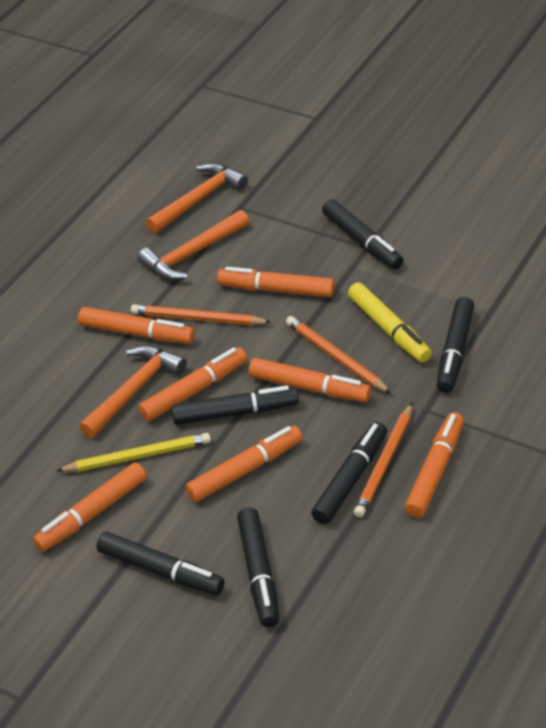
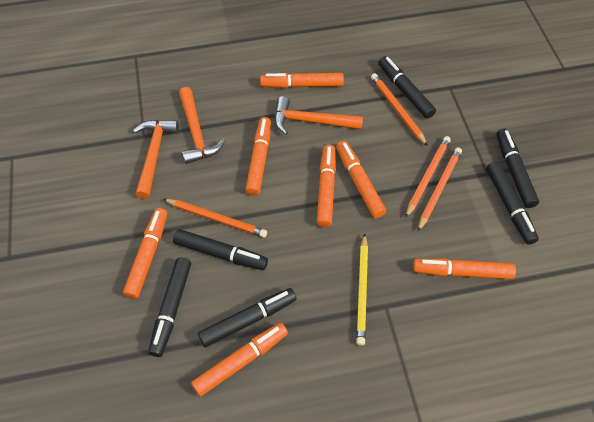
orange pencil: 3 -> 4
yellow marker: 1 -> 0

